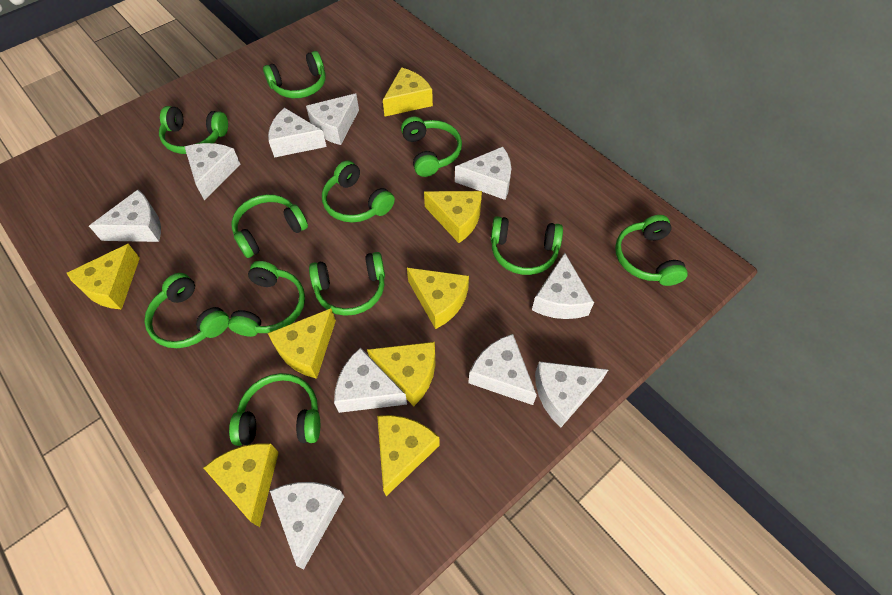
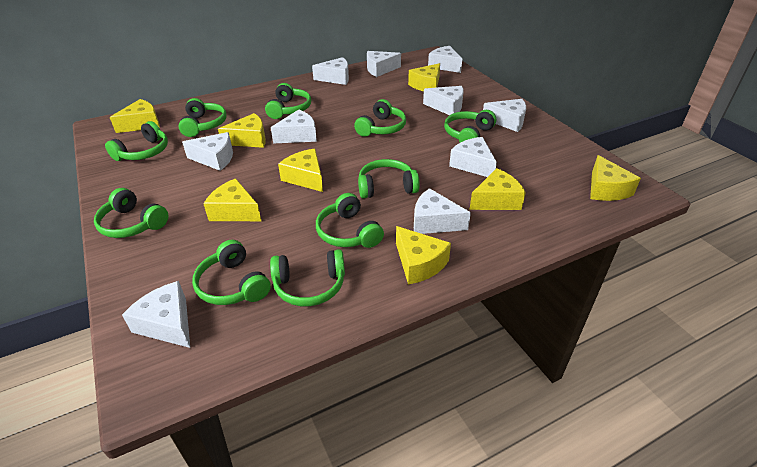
green headphones: 11 -> 10

